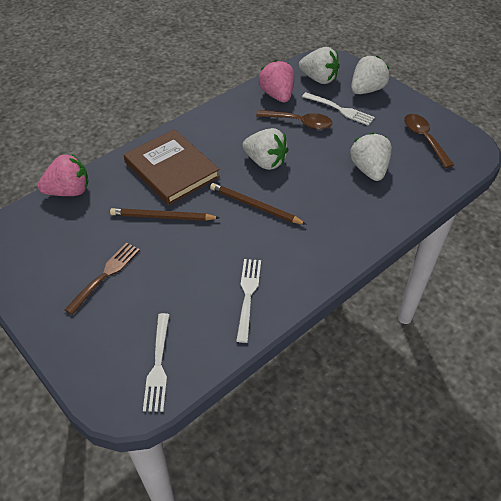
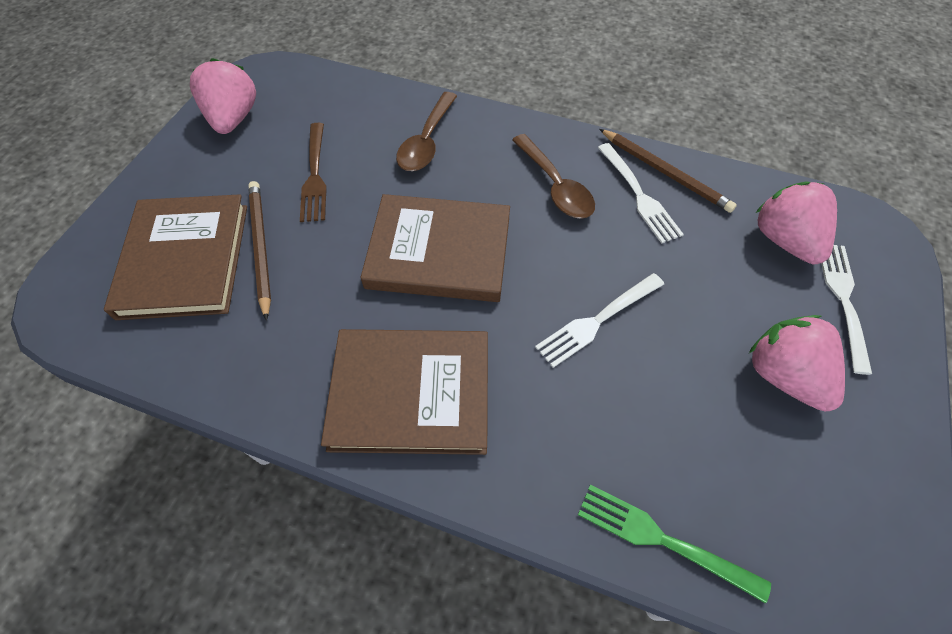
brown book: 1 -> 3
green fork: 0 -> 1
pink strawberry: 2 -> 3
white strawberry: 4 -> 0

